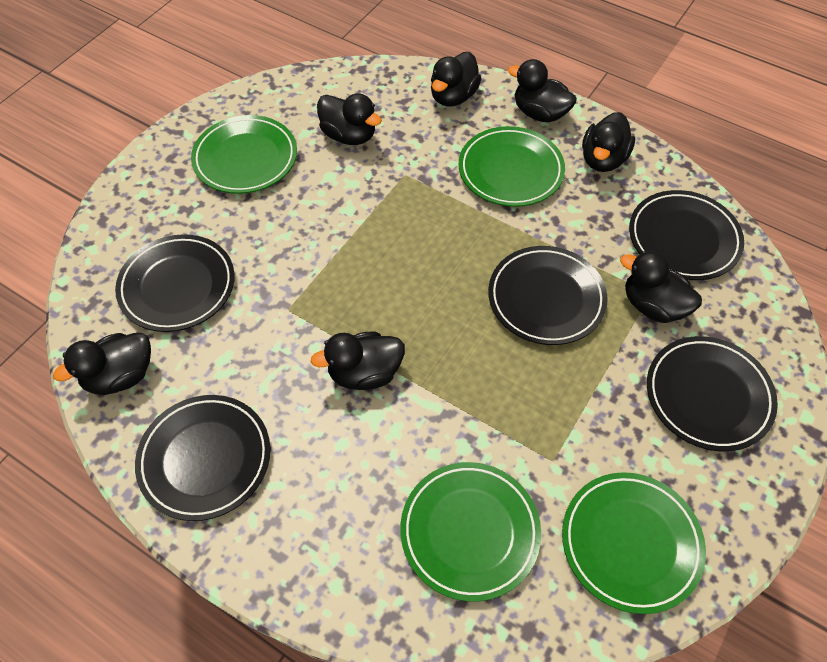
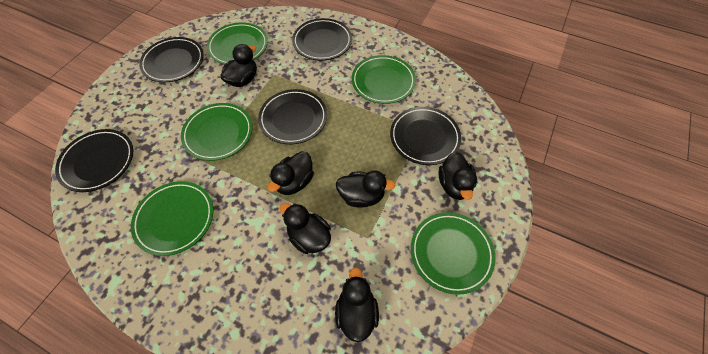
black duck: 7 -> 6
green plate: 4 -> 5

